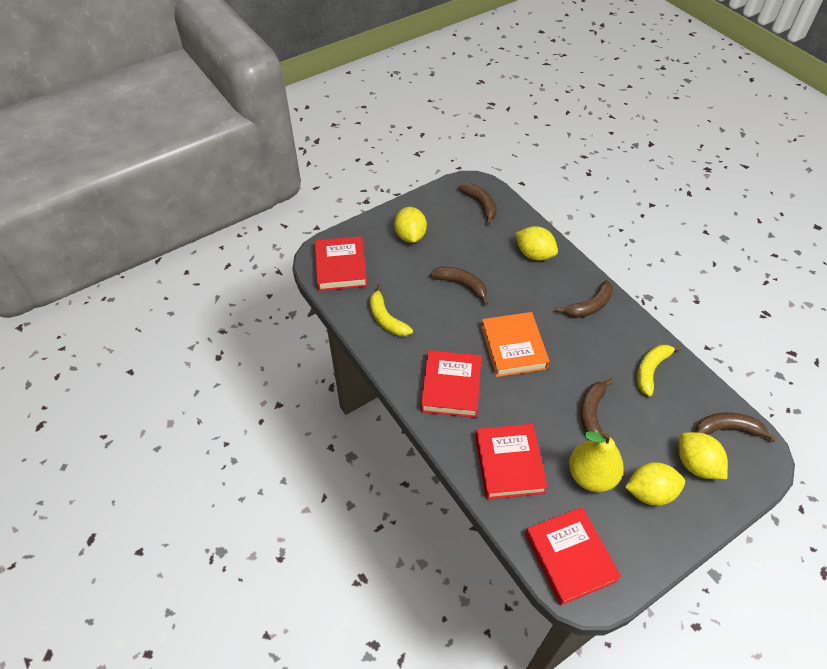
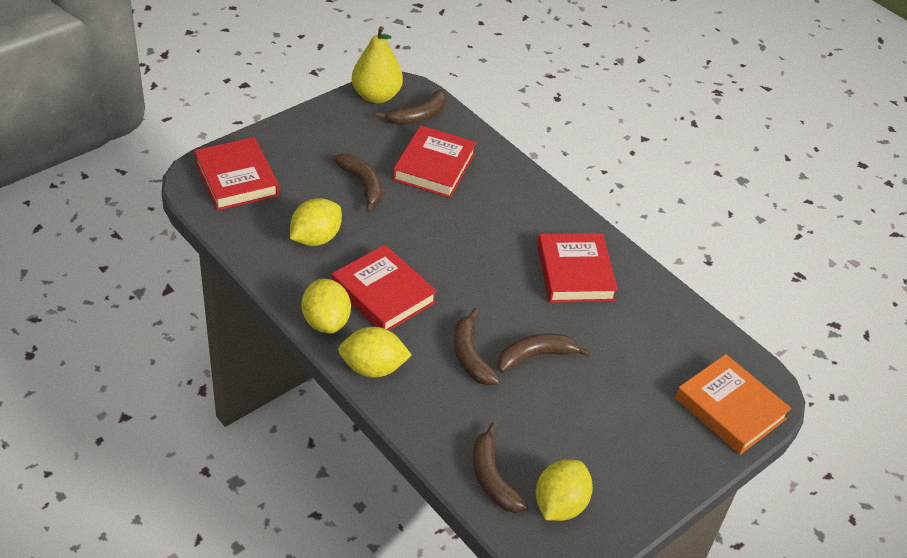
yellow banana: 2 -> 0

